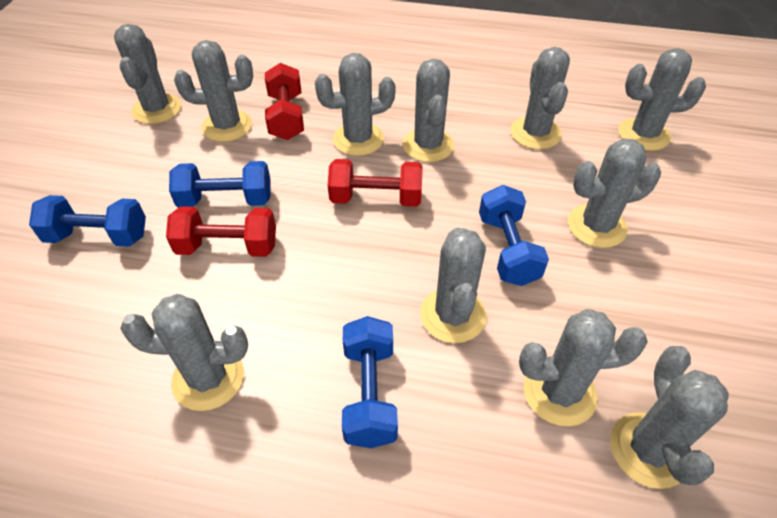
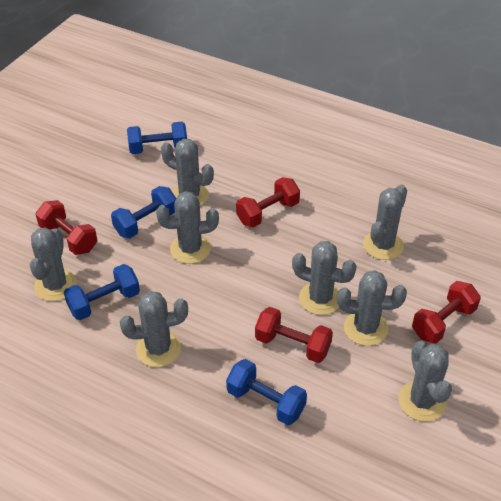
grey cactus: 11 -> 8
red dumbbell: 3 -> 4

